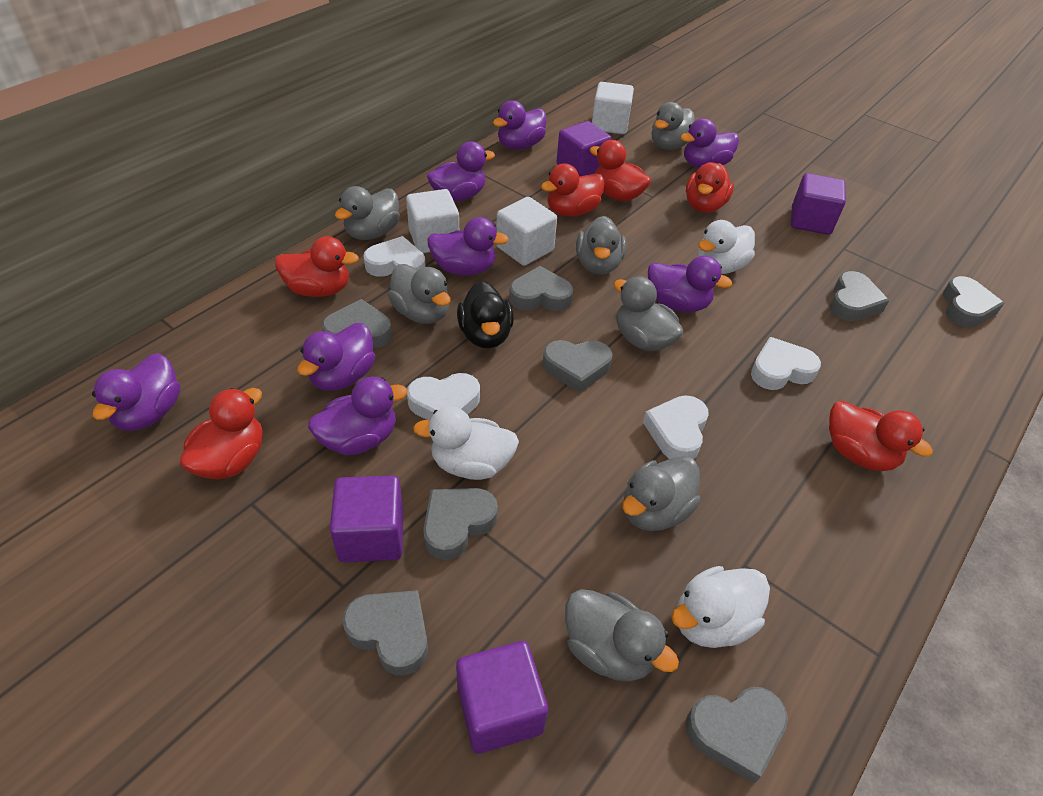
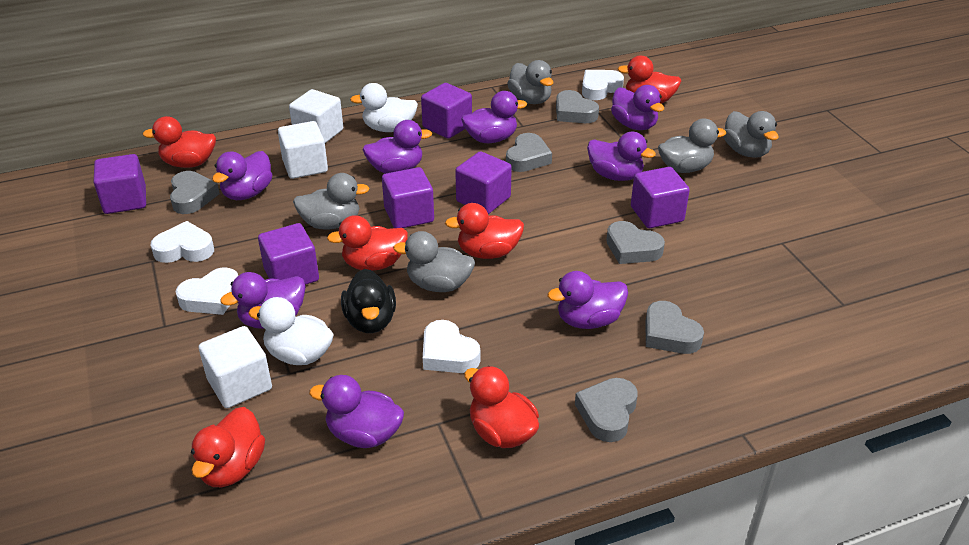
grey duck: 7 -> 5
grey heart: 8 -> 6
purple cube: 4 -> 6
white duck: 3 -> 2

